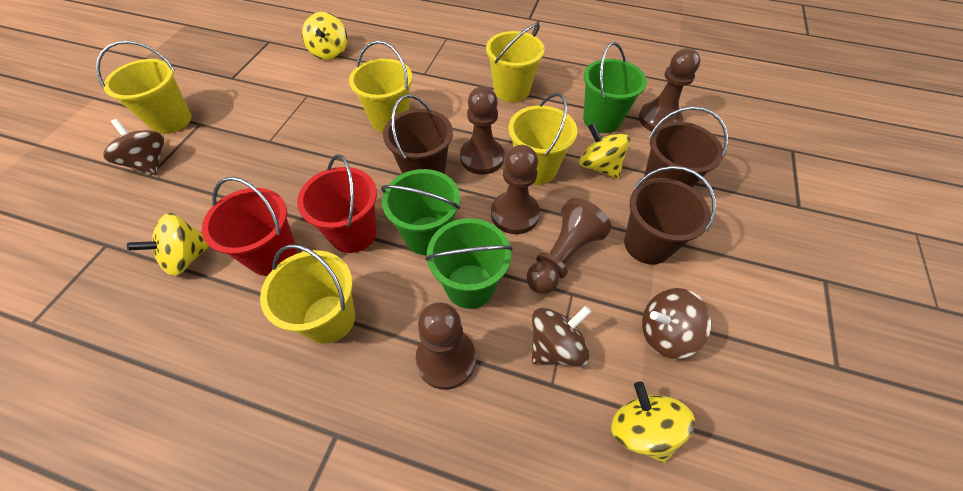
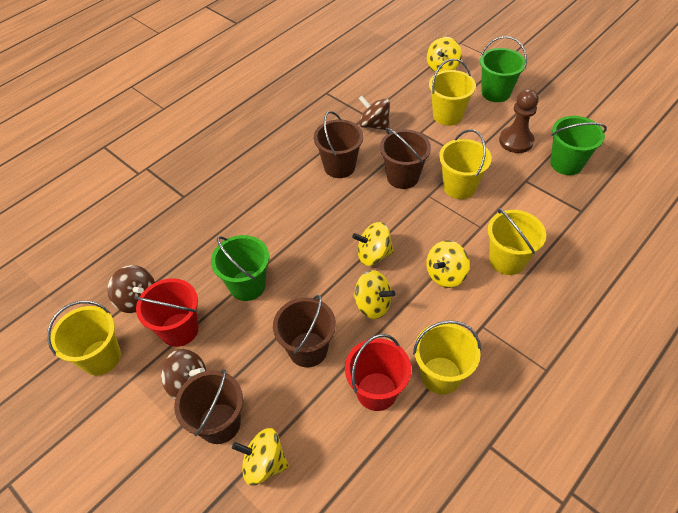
brown bucket: 3 -> 4
brown pawn: 5 -> 1
yellow spinning top: 4 -> 5

